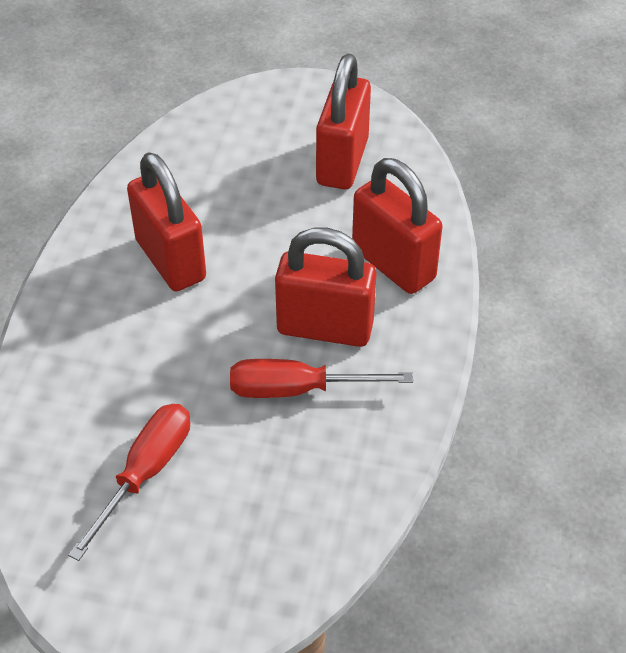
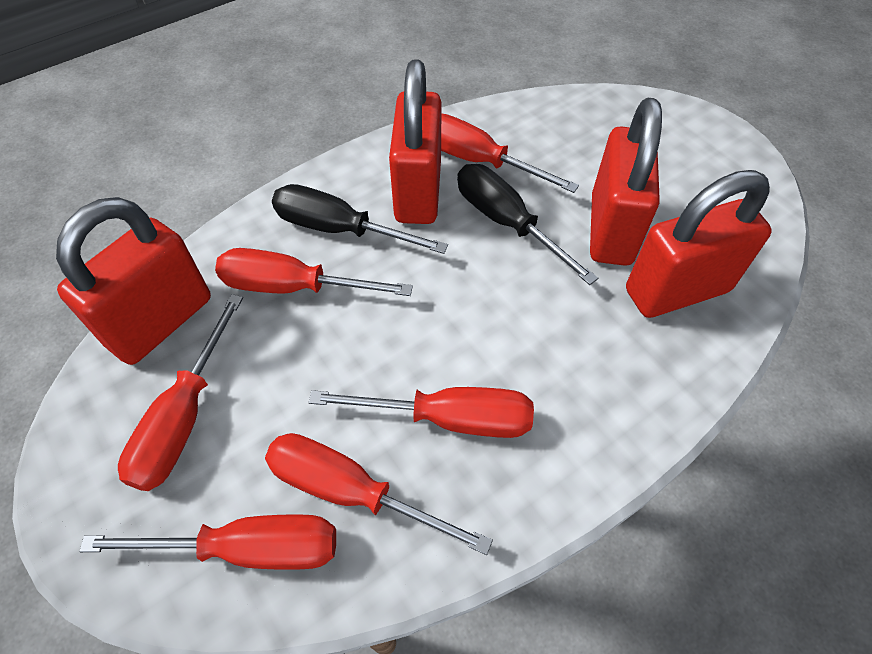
black screwdriver: 0 -> 2
red screwdriver: 2 -> 6

